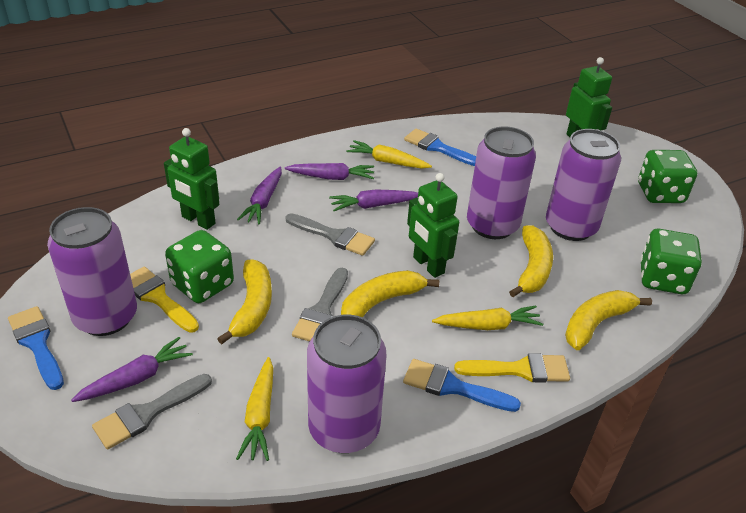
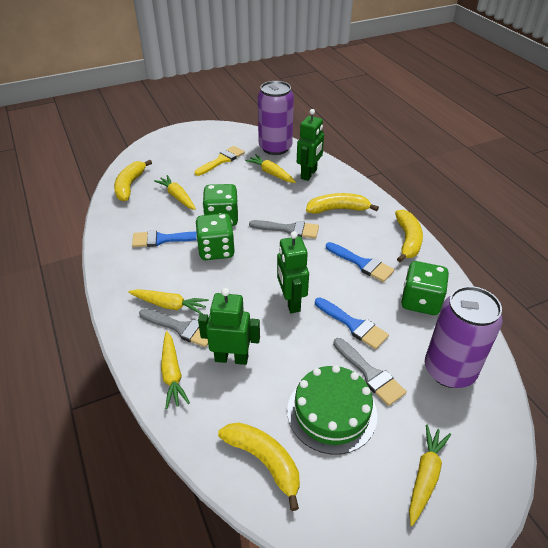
green cake: 0 -> 1
purple can: 4 -> 2
purple carrot: 4 -> 0
yellow brush: 2 -> 1
yellow carrot: 3 -> 5

